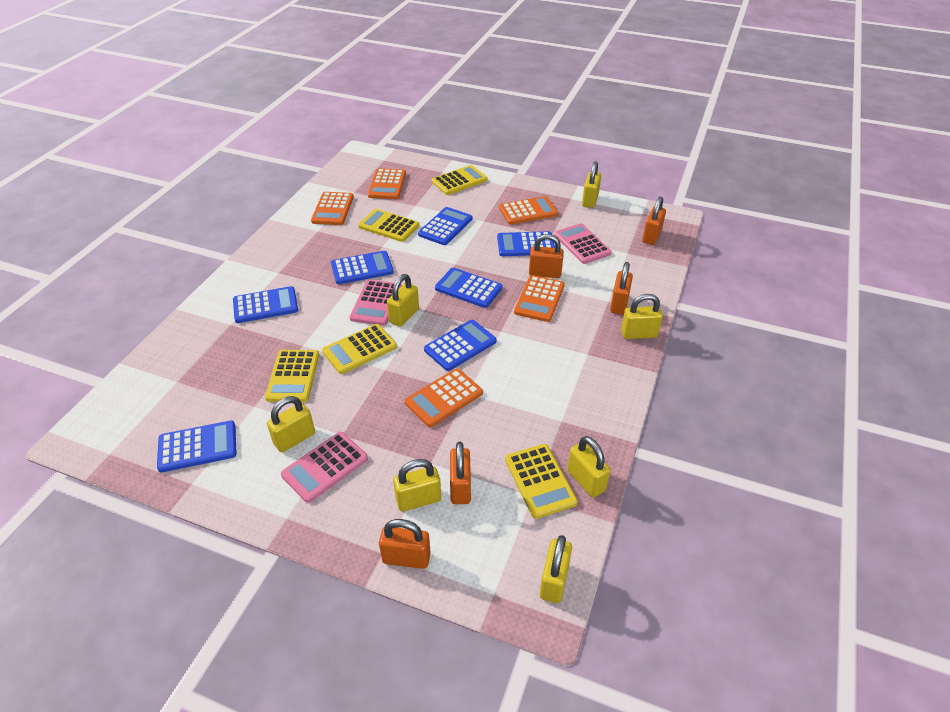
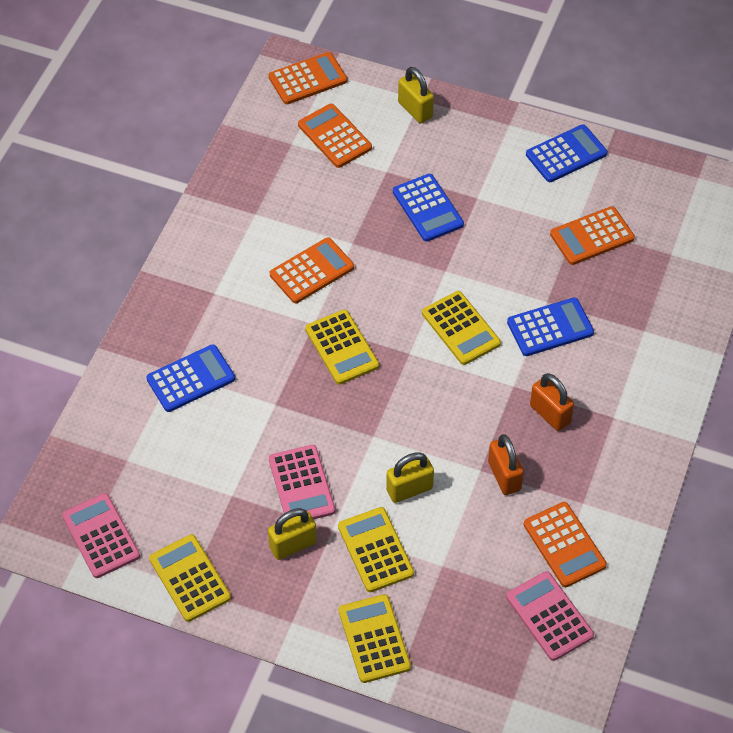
blue calculator: 7 -> 4
orange padlock: 5 -> 2
yellow padlock: 7 -> 3

